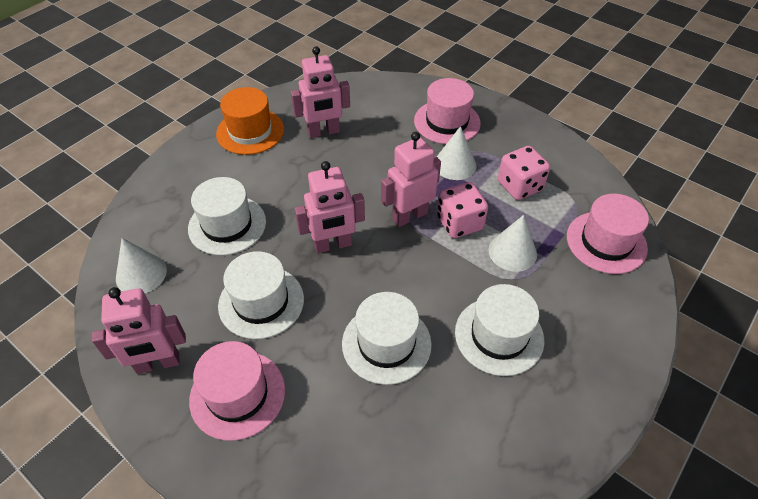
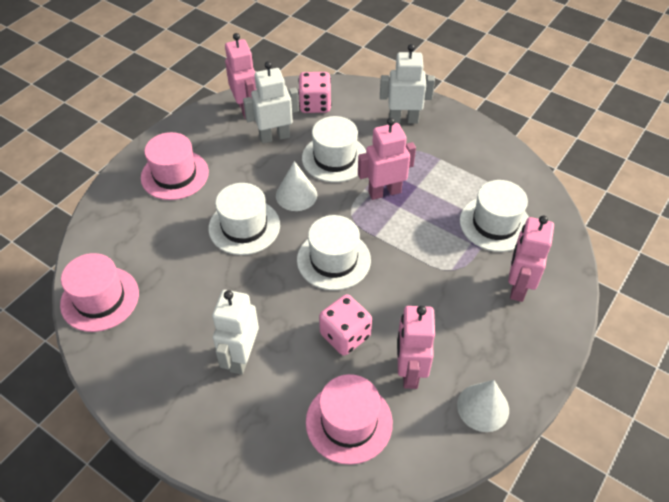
orange hat: 1 -> 0
white cone: 3 -> 2
white robot: 0 -> 3

